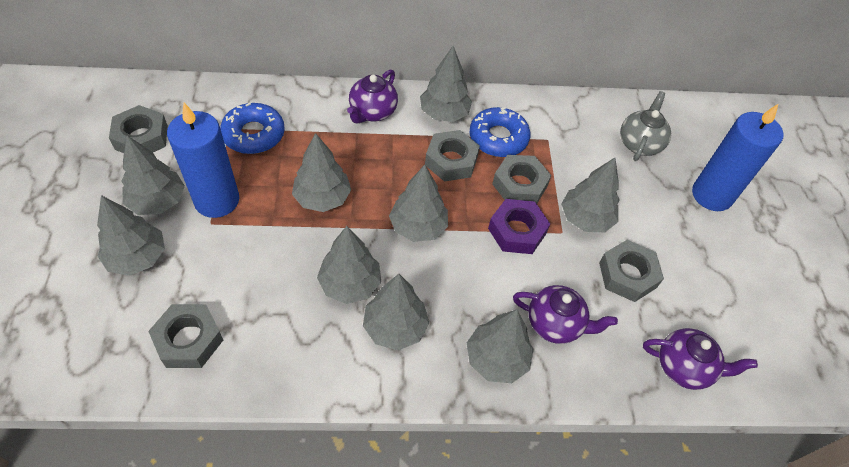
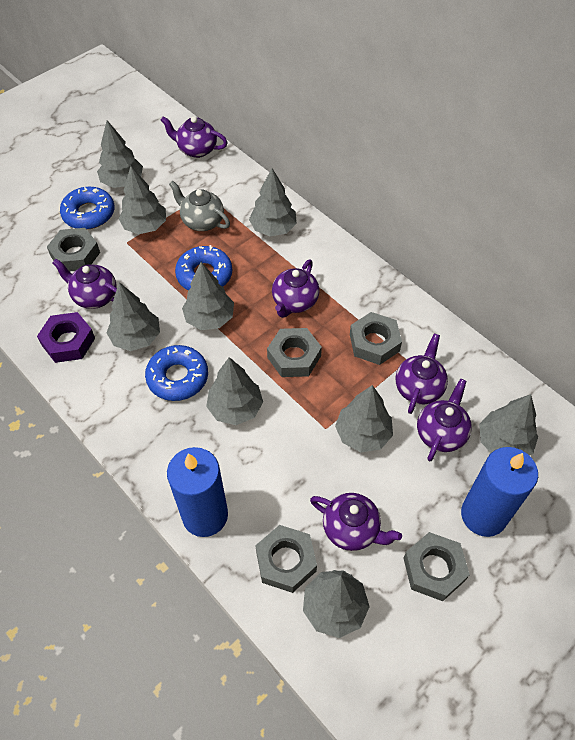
blue donut: 2 -> 3
purple teapot: 3 -> 6

